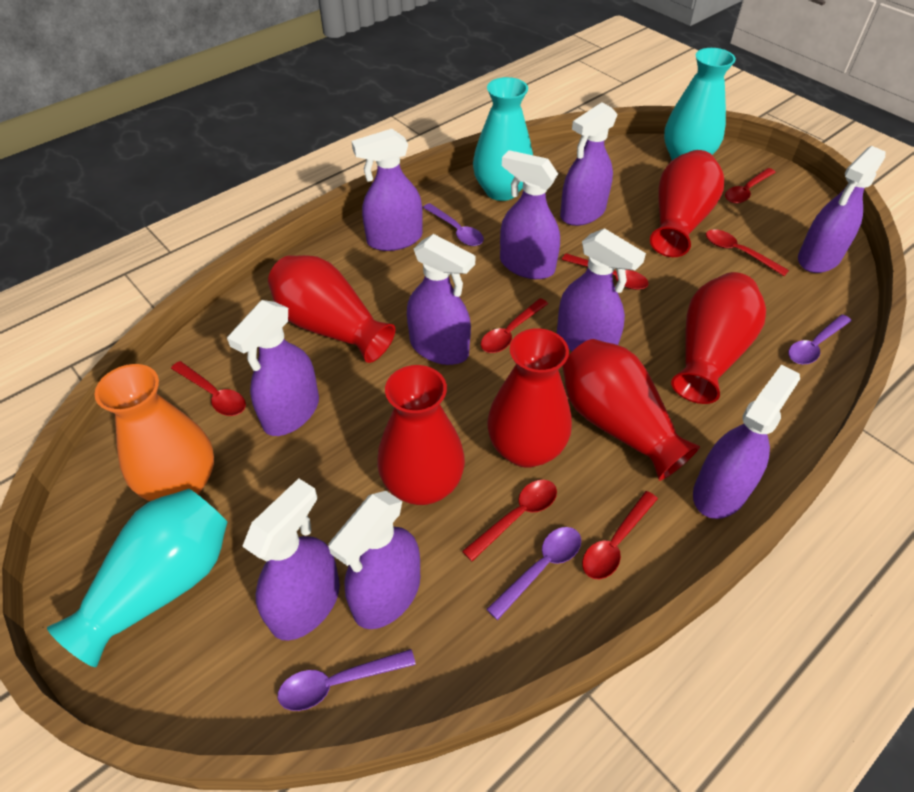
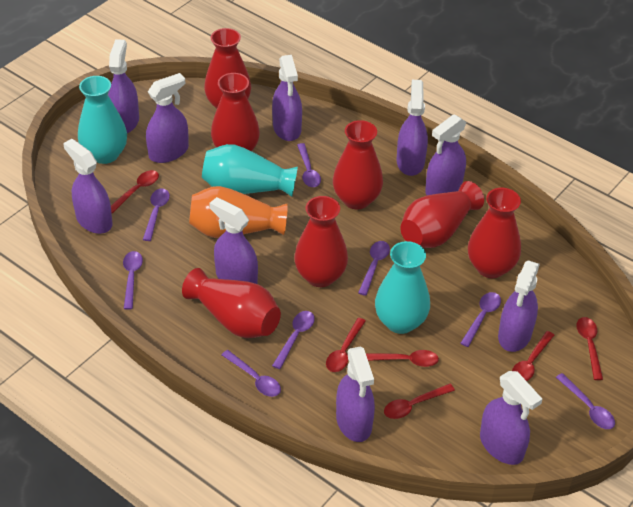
purple spoon: 4 -> 8
red spoon: 7 -> 6
red vase: 6 -> 7

